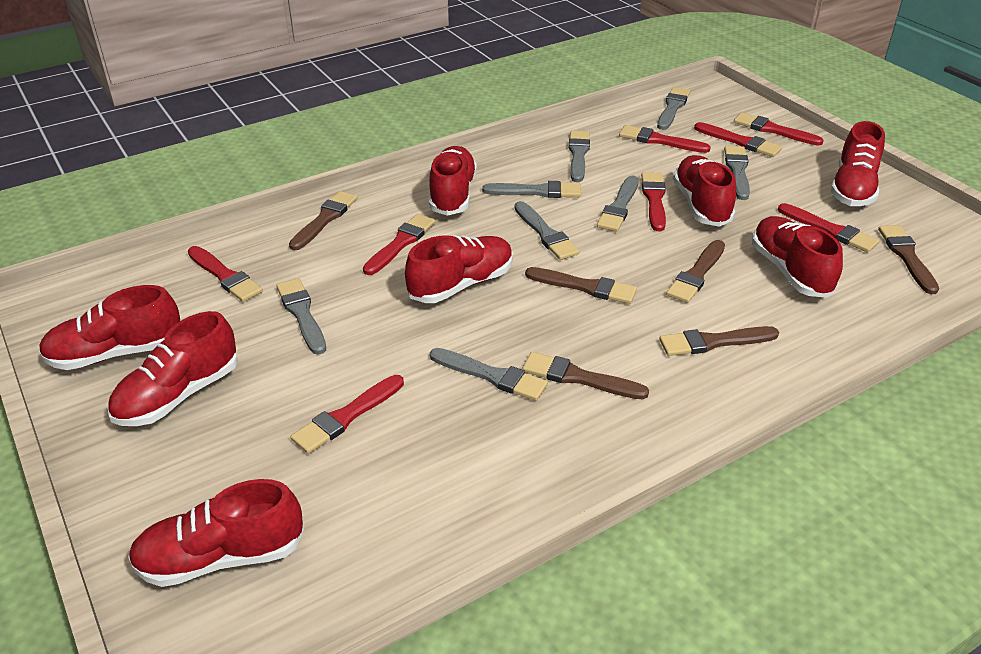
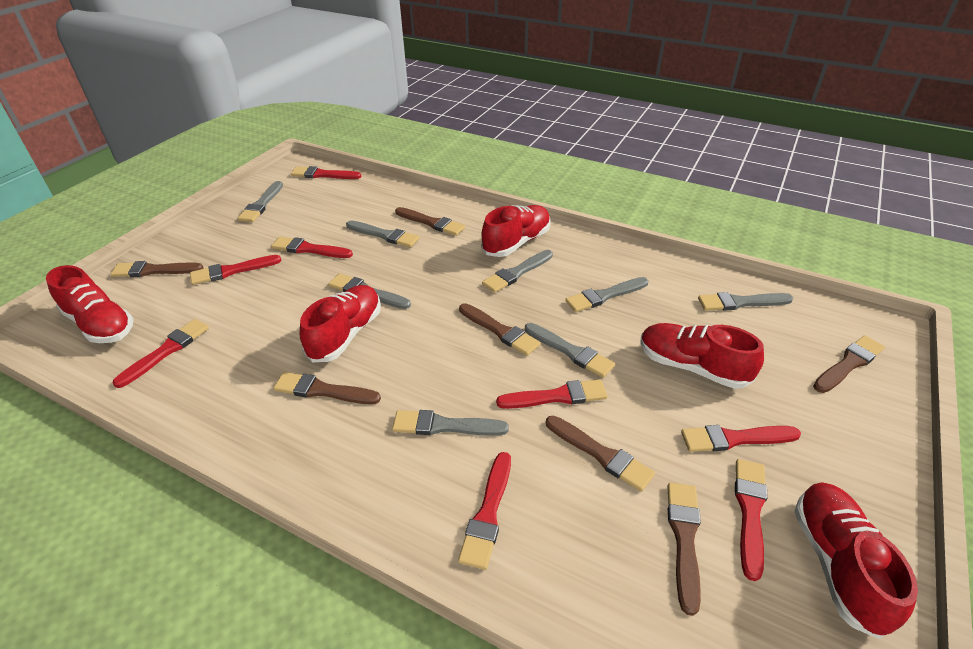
brown brush: 6 -> 7
red shoe: 8 -> 5

